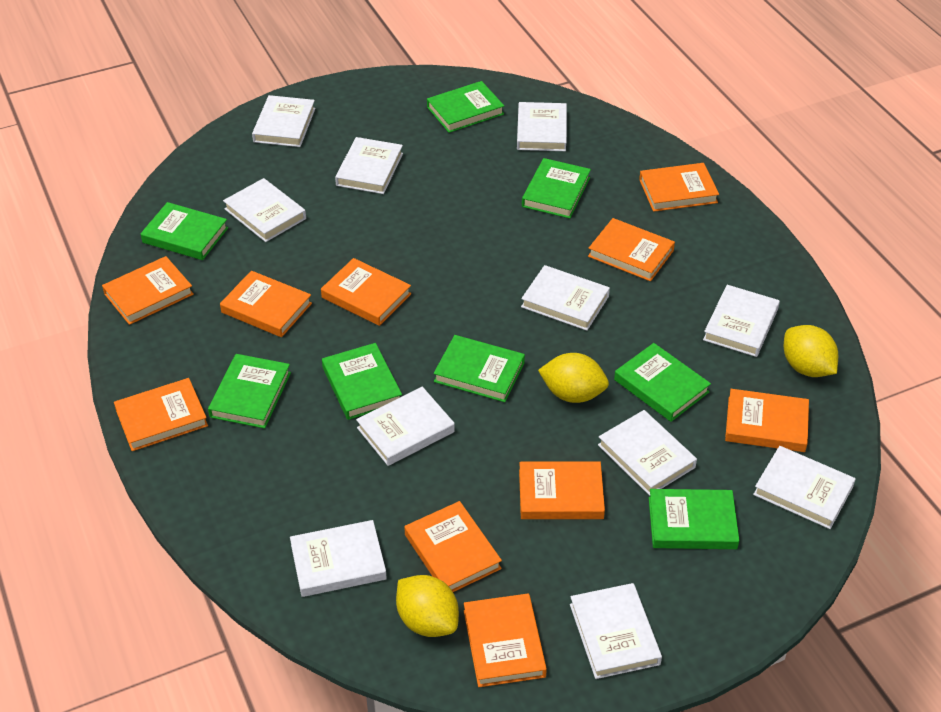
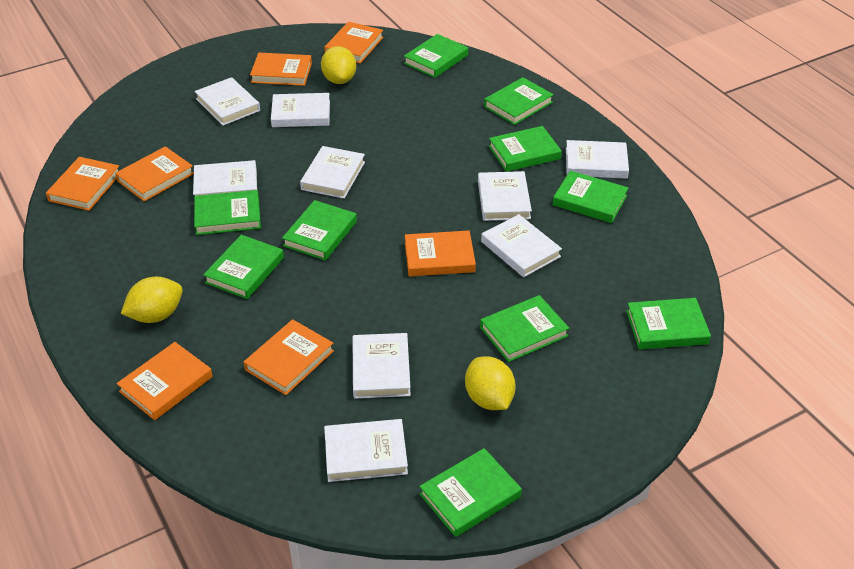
green book: 8 -> 10
orange book: 10 -> 7
white book: 11 -> 9

